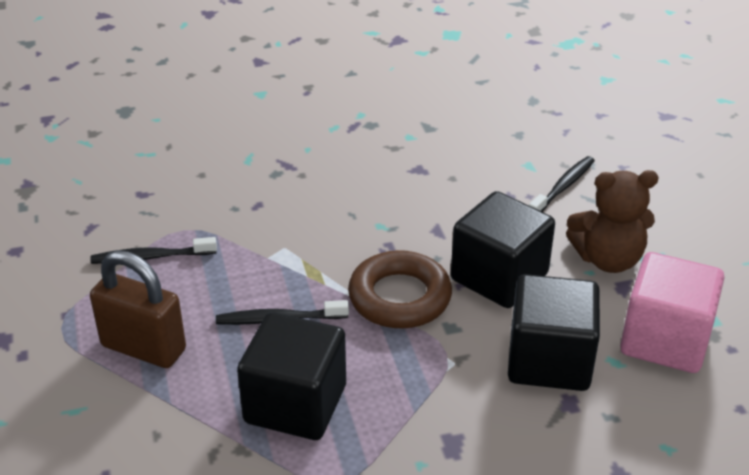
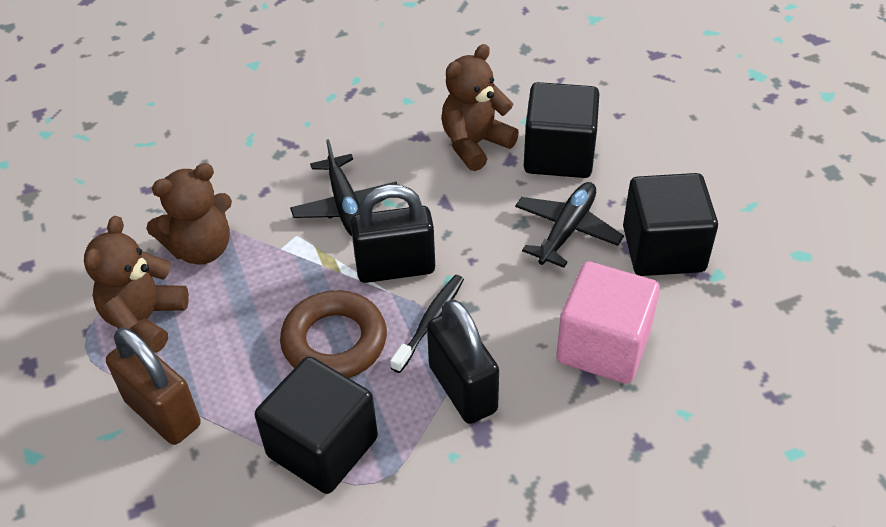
black padlock: 0 -> 2
black plane: 0 -> 2
black toothbrush: 3 -> 1
brown teddy bear: 1 -> 3

